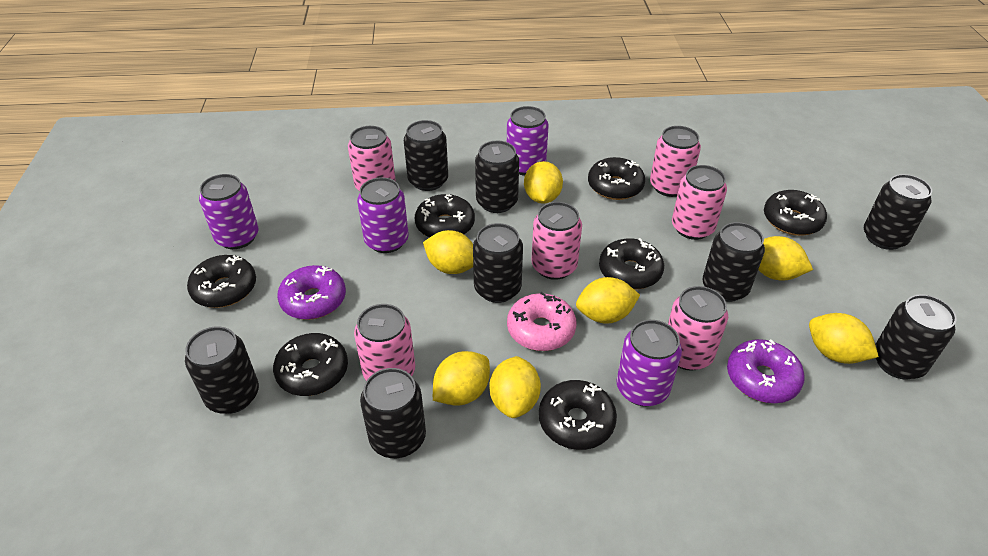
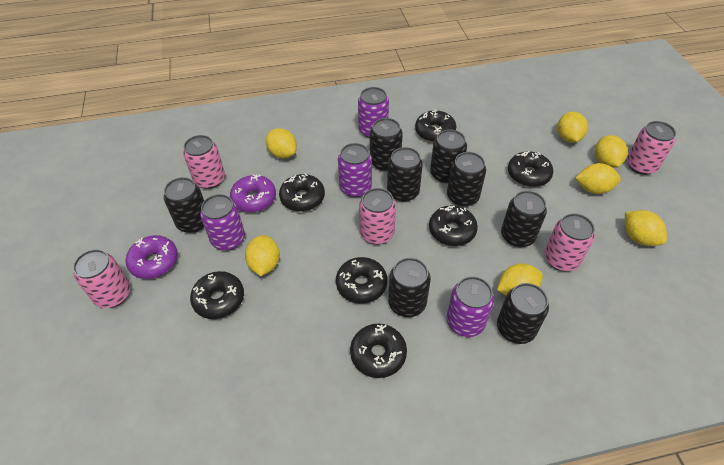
pink can: 6 -> 5
pink donut: 1 -> 0

